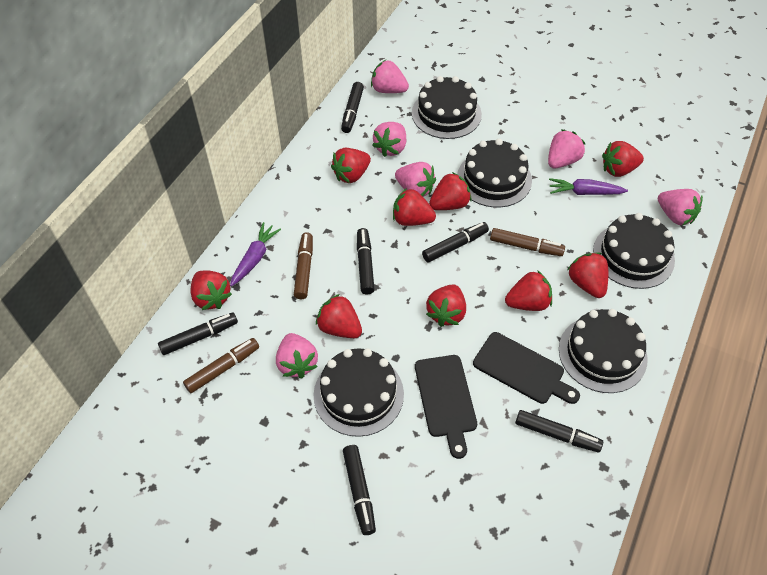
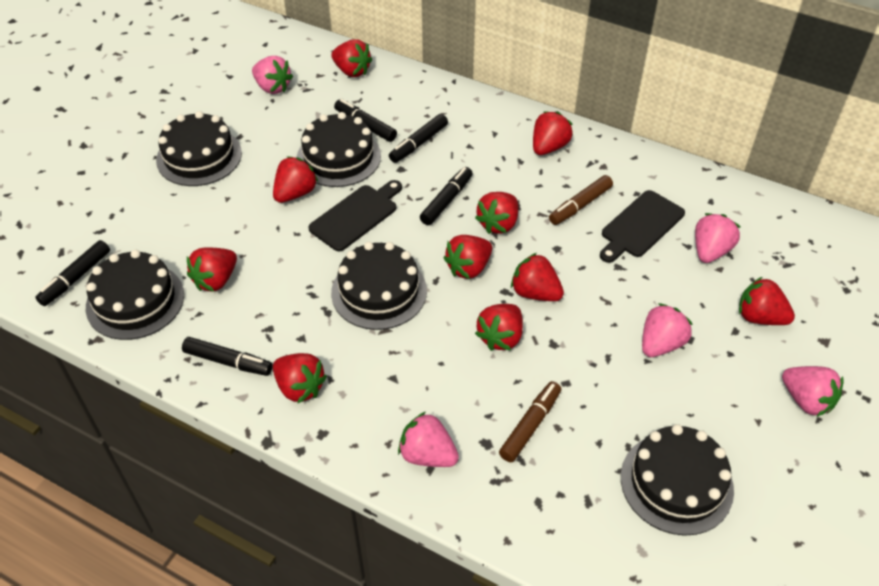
black marker: 6 -> 5
brown marker: 3 -> 2
pink strawberry: 6 -> 5
purple carrot: 2 -> 0
red strawberry: 9 -> 10

